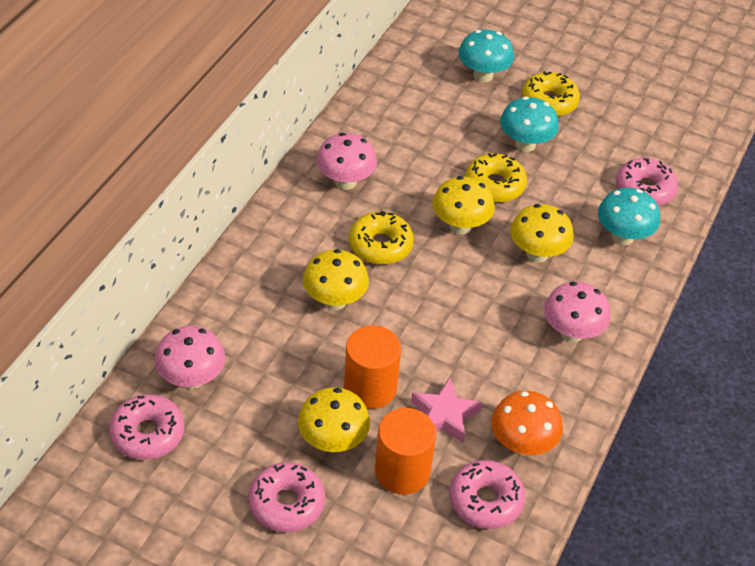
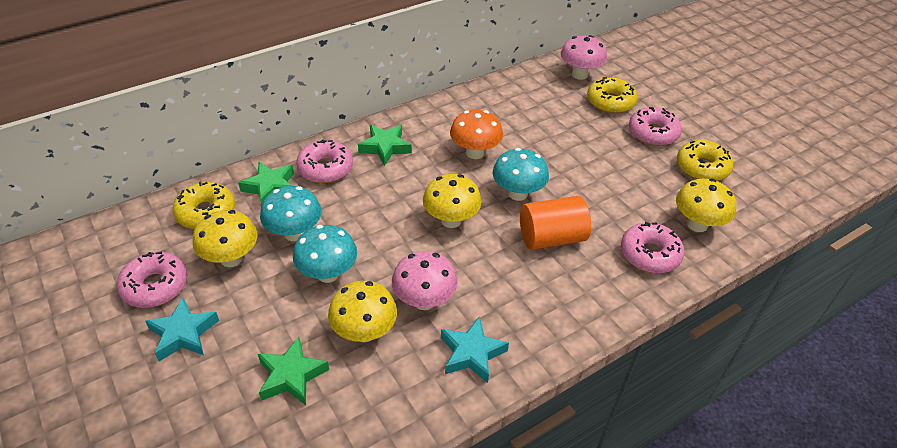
green star: 0 -> 3
orange cylinder: 2 -> 1
pink mushroom: 3 -> 2
pink star: 1 -> 0
turquoise star: 0 -> 2

